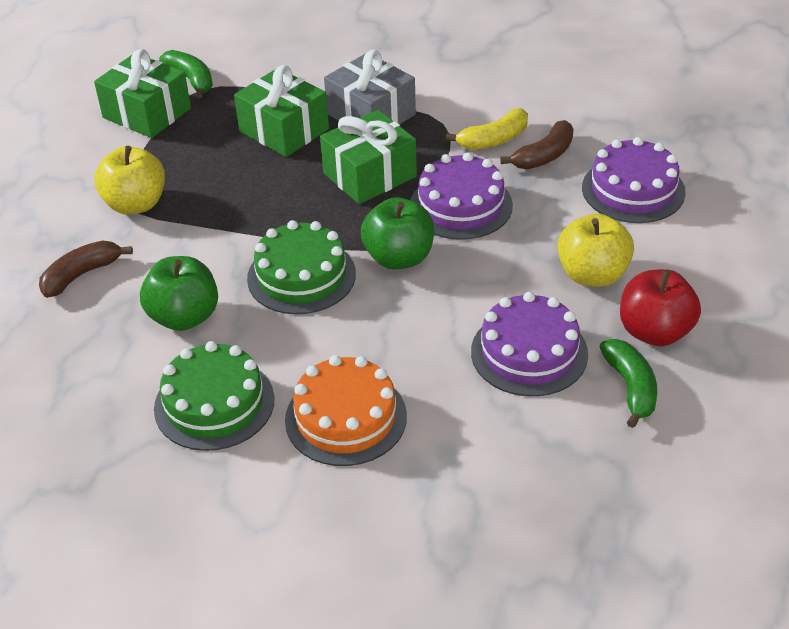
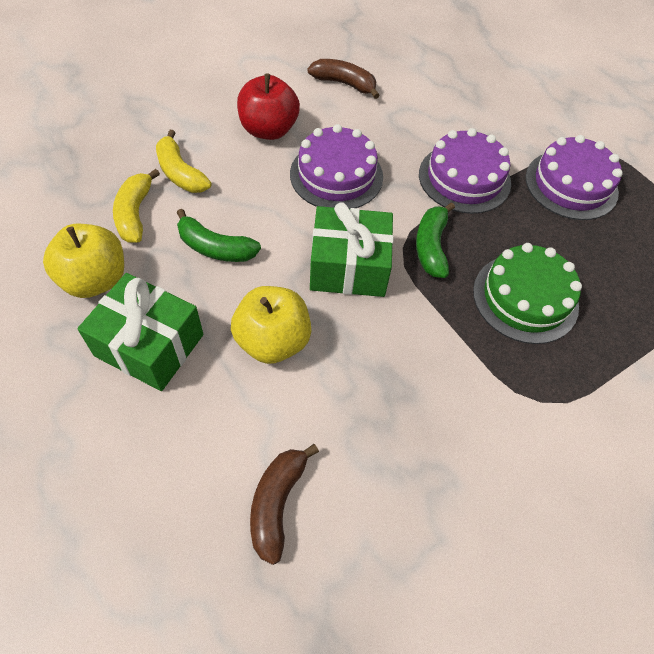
green apple: 2 -> 0
green cake: 2 -> 1
green gift: 3 -> 2
grey gift: 1 -> 0
orange cake: 1 -> 0
yellow banana: 1 -> 2

